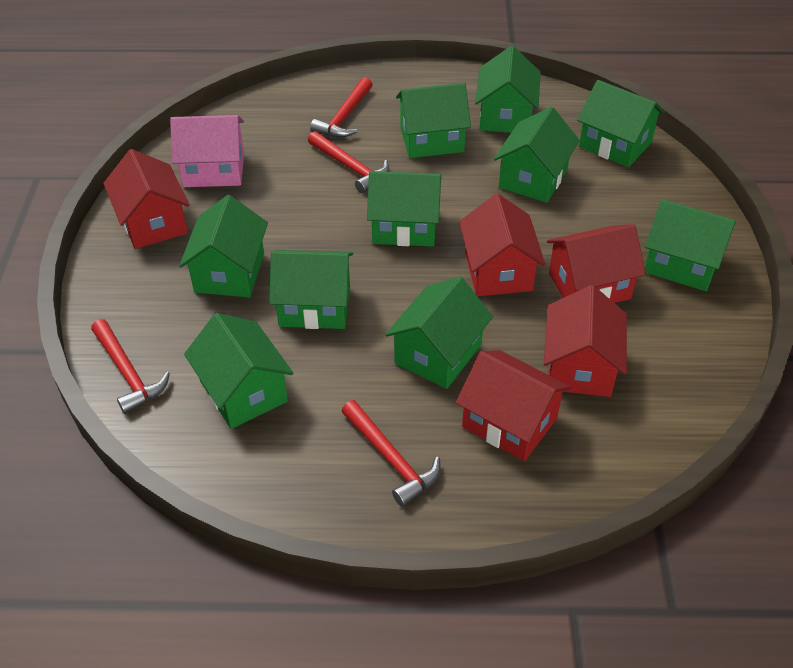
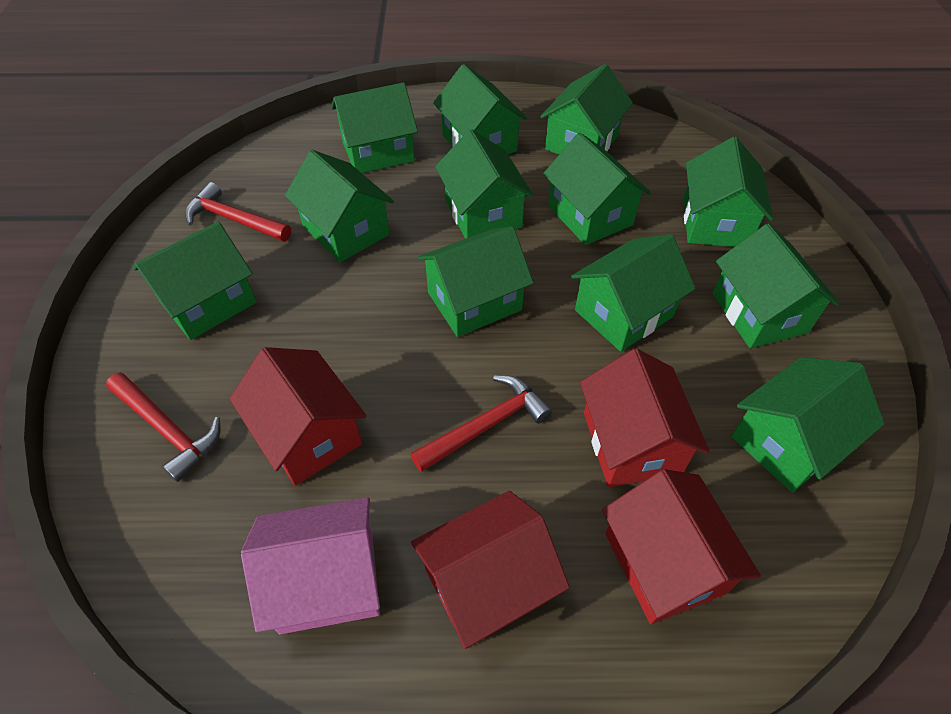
green house: 10 -> 12
red hammer: 4 -> 3
red house: 5 -> 4

